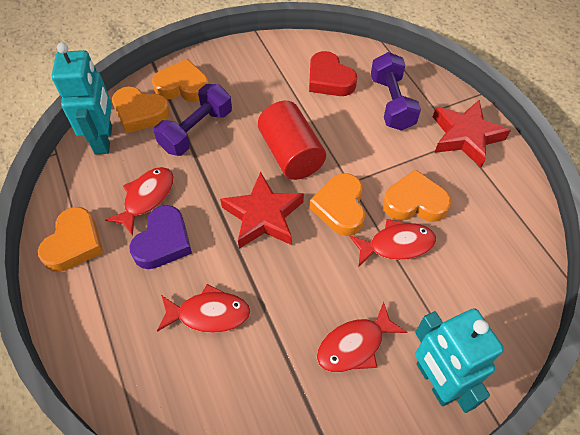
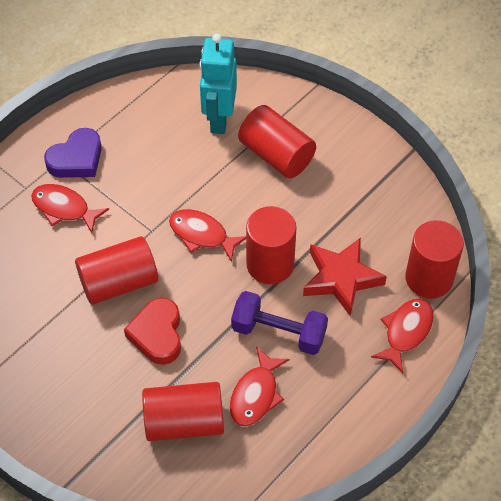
orange heart: 5 -> 0
purple dumbbell: 2 -> 1
red cylinder: 1 -> 5
red star: 2 -> 1
turquoise robot: 2 -> 1

